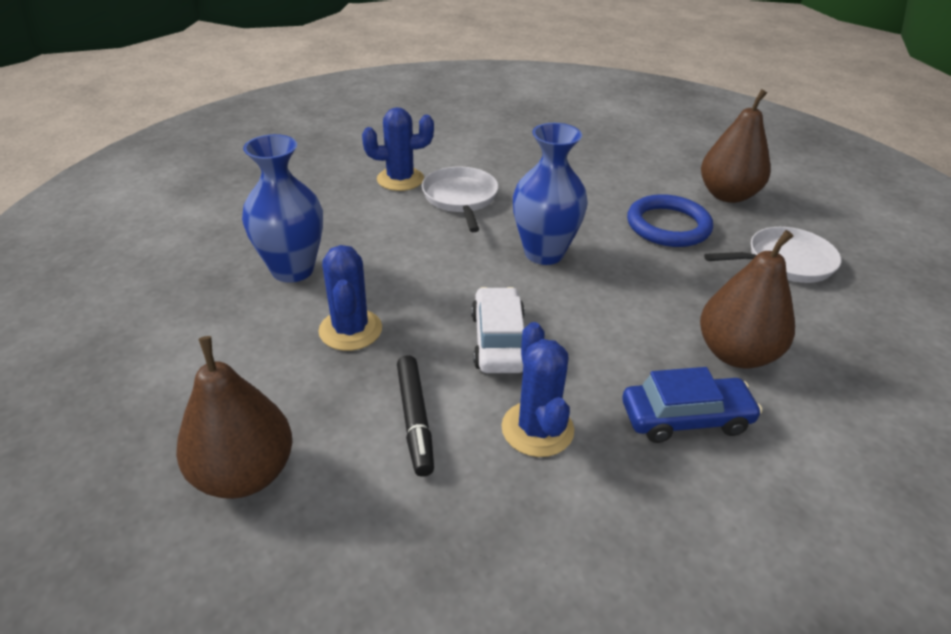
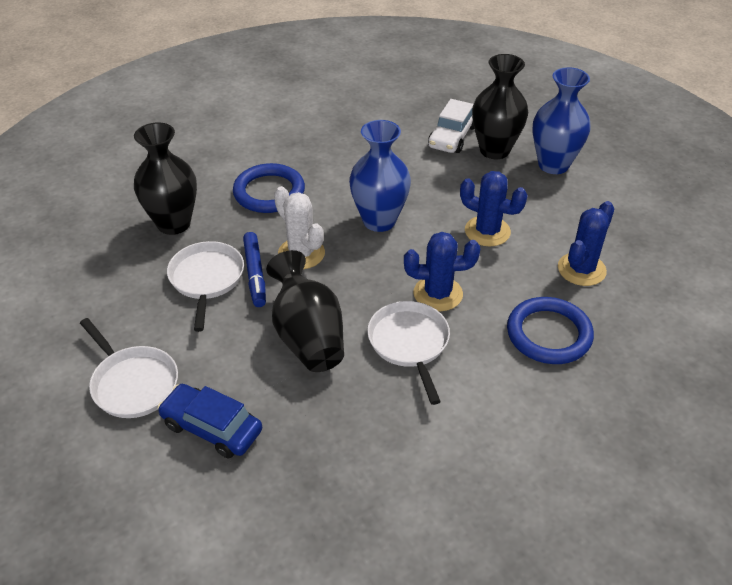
black marker: 1 -> 0
black vase: 0 -> 3
blue marker: 0 -> 1
blue ring: 1 -> 2
brown pear: 3 -> 0
white cactus: 0 -> 1
white pan: 2 -> 3

